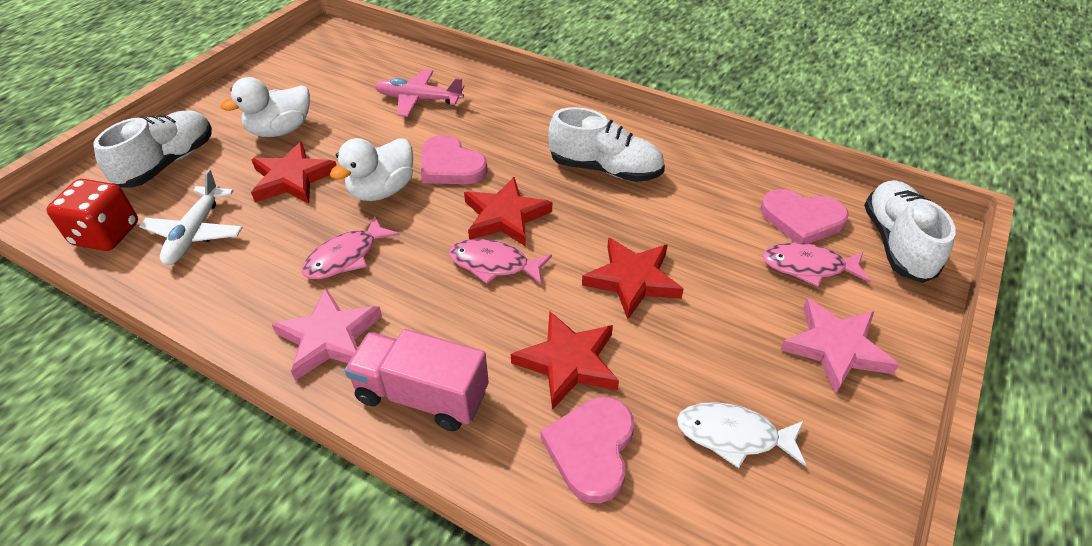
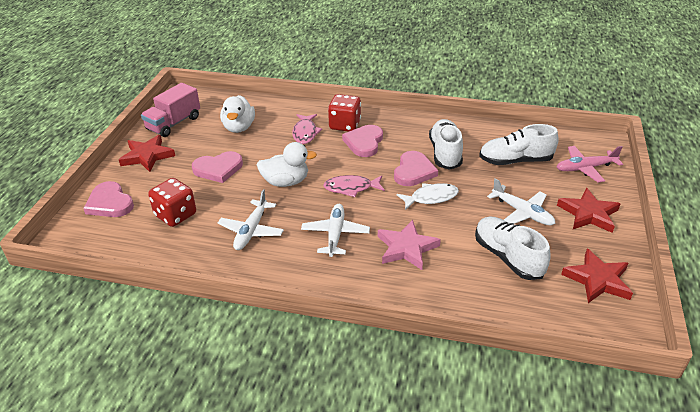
pink fish: 3 -> 2
pink heart: 3 -> 4
pink star: 2 -> 1
red dice: 1 -> 2
red star: 4 -> 3
white plane: 1 -> 3

